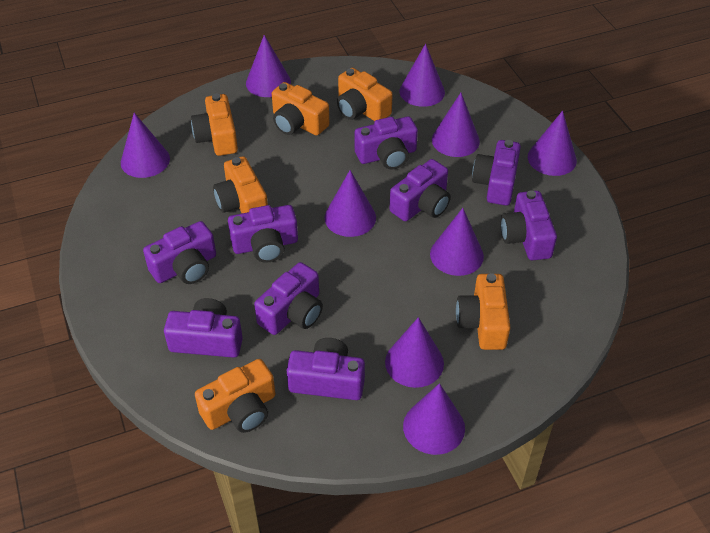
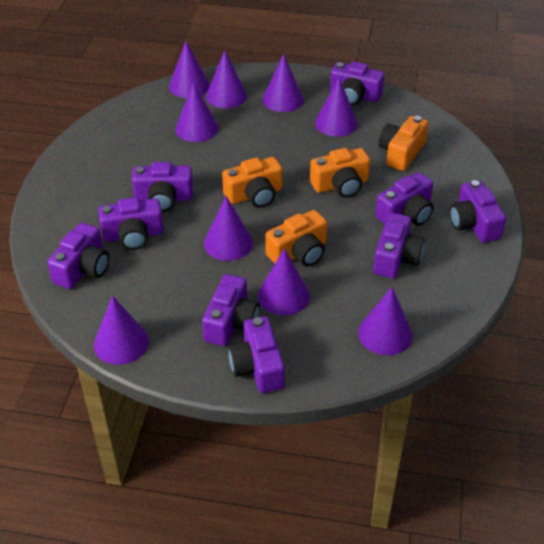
orange camera: 6 -> 4

